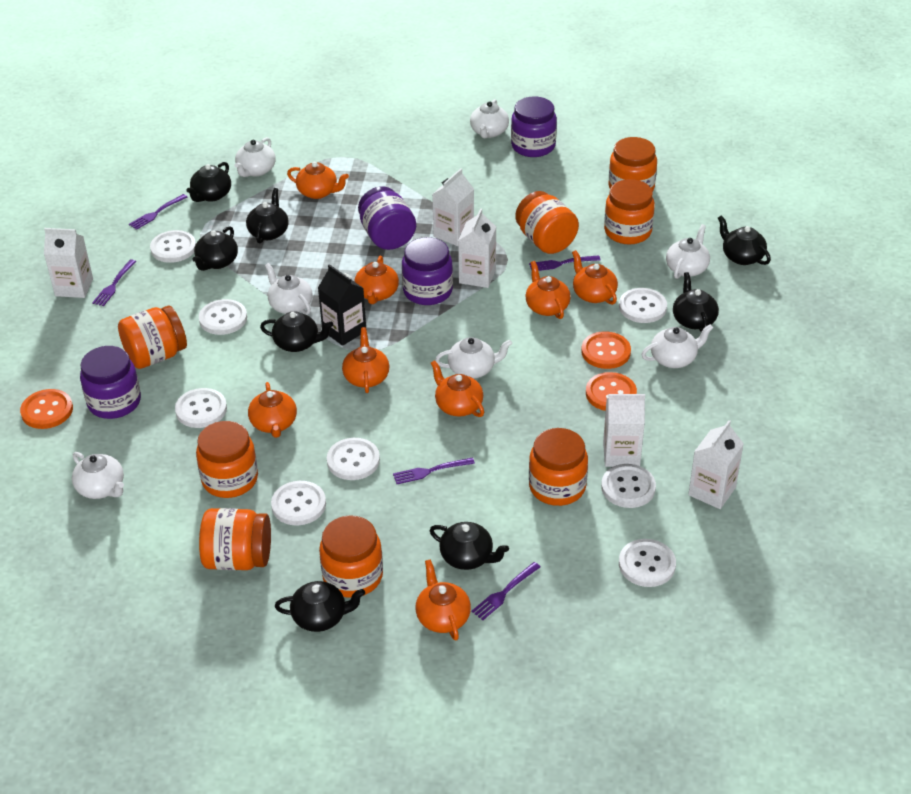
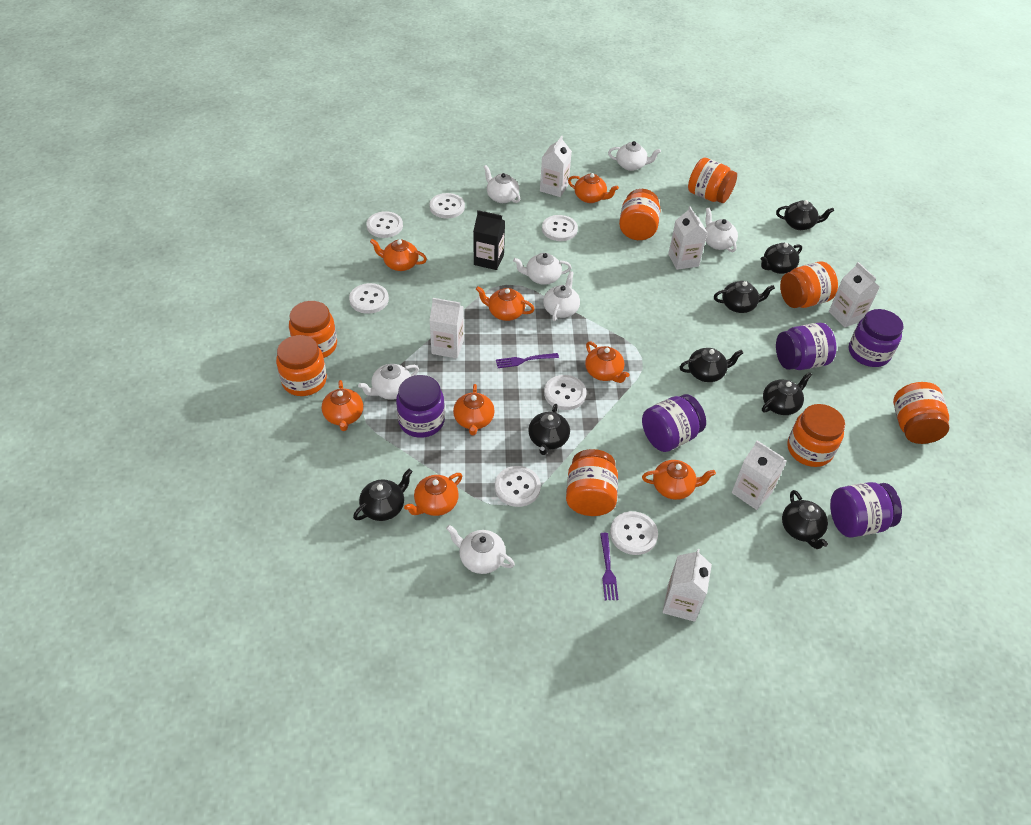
orange button: 3 -> 0
purple fork: 5 -> 2
purple jar: 4 -> 5
white button: 8 -> 7
white carton: 5 -> 6

